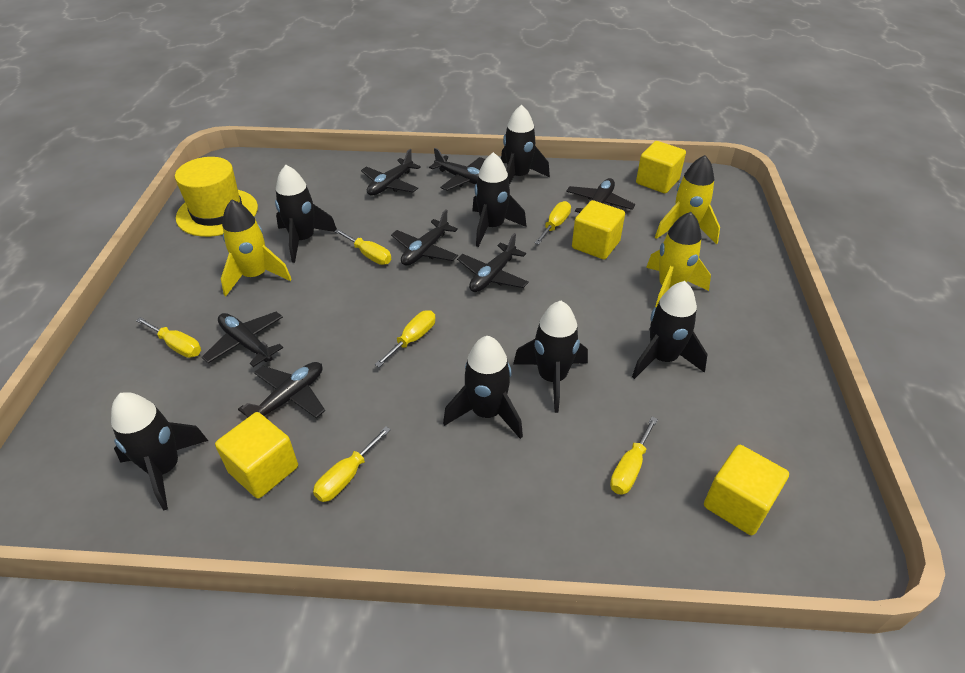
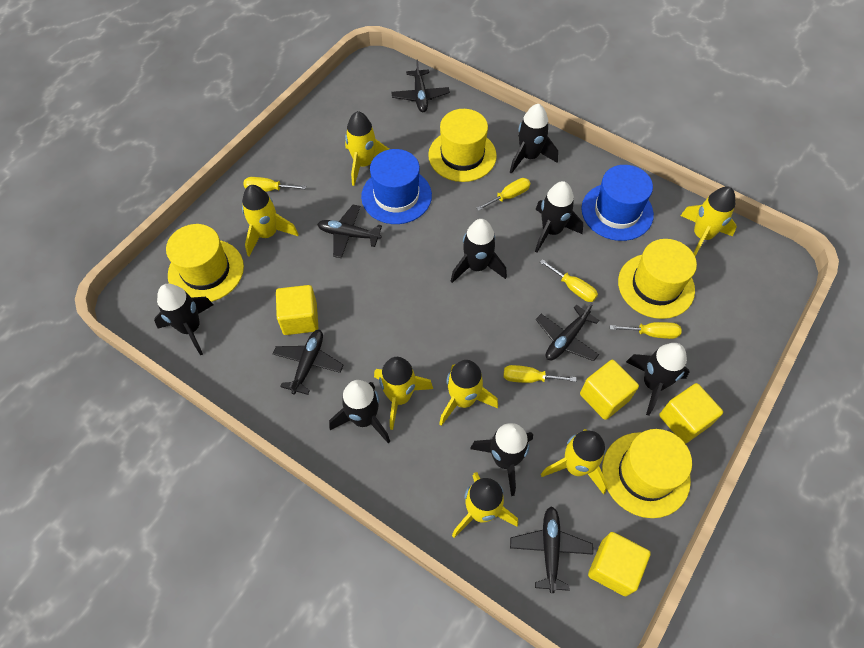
black plane: 7 -> 5
blue hat: 0 -> 2
yellow hat: 1 -> 4
yellow rocket: 3 -> 7
yellow screwdriver: 6 -> 5

